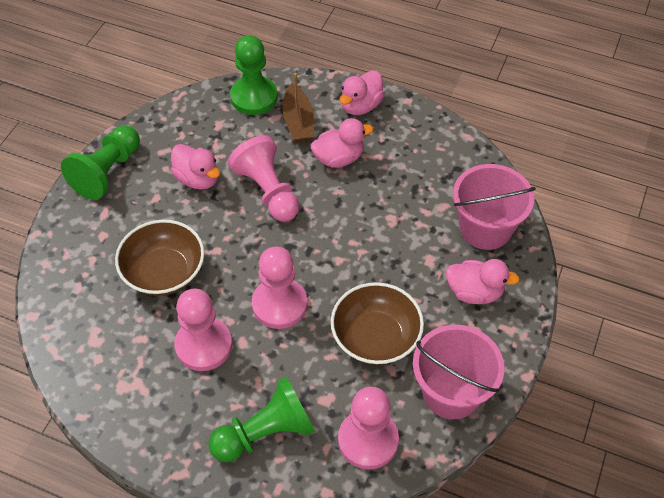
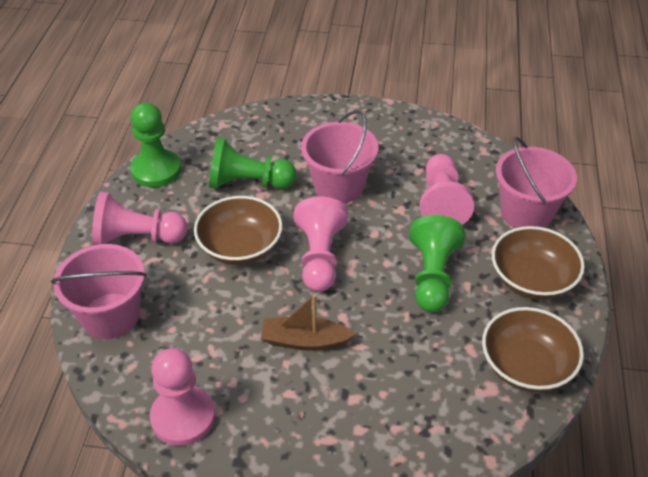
brown bowl: 2 -> 3
pink bucket: 2 -> 3
pink duck: 4 -> 0

